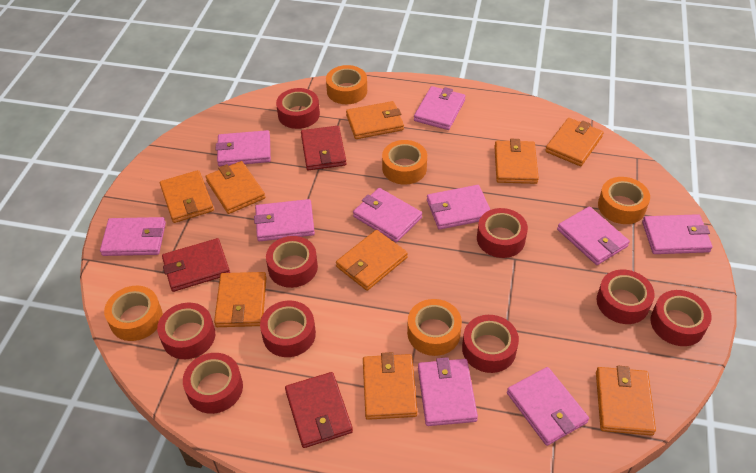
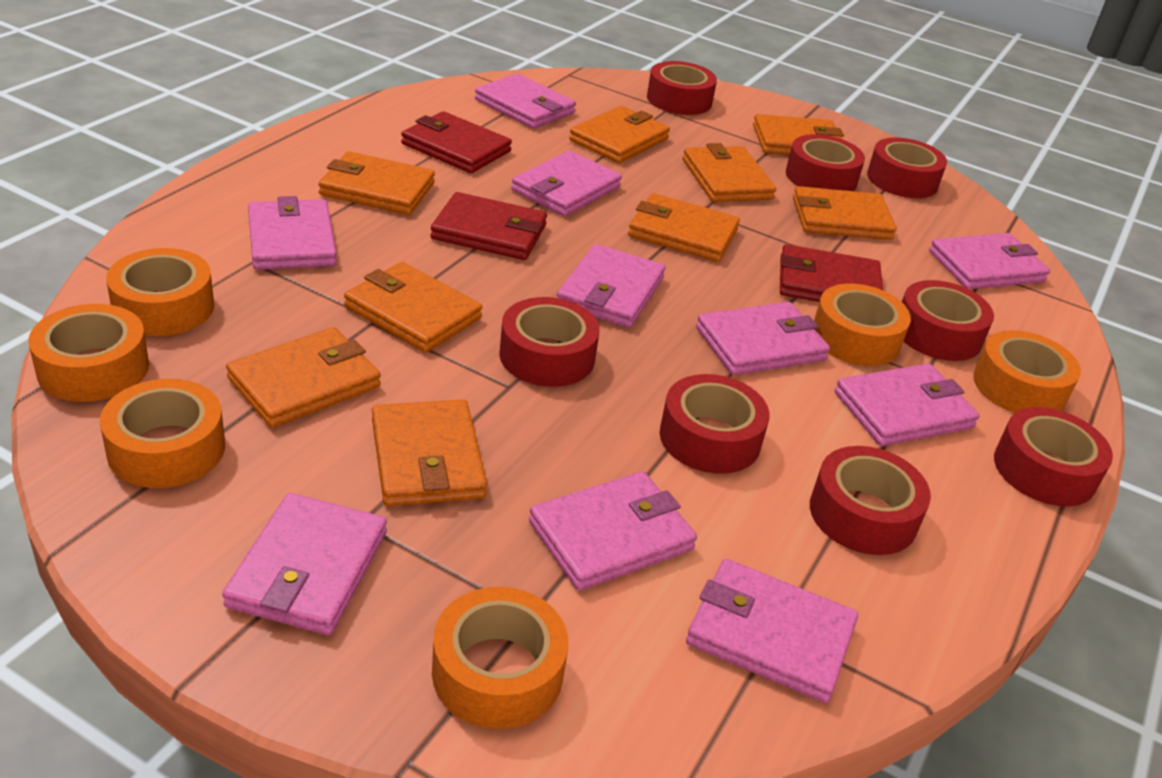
orange tape: 5 -> 6
red tape: 9 -> 8

